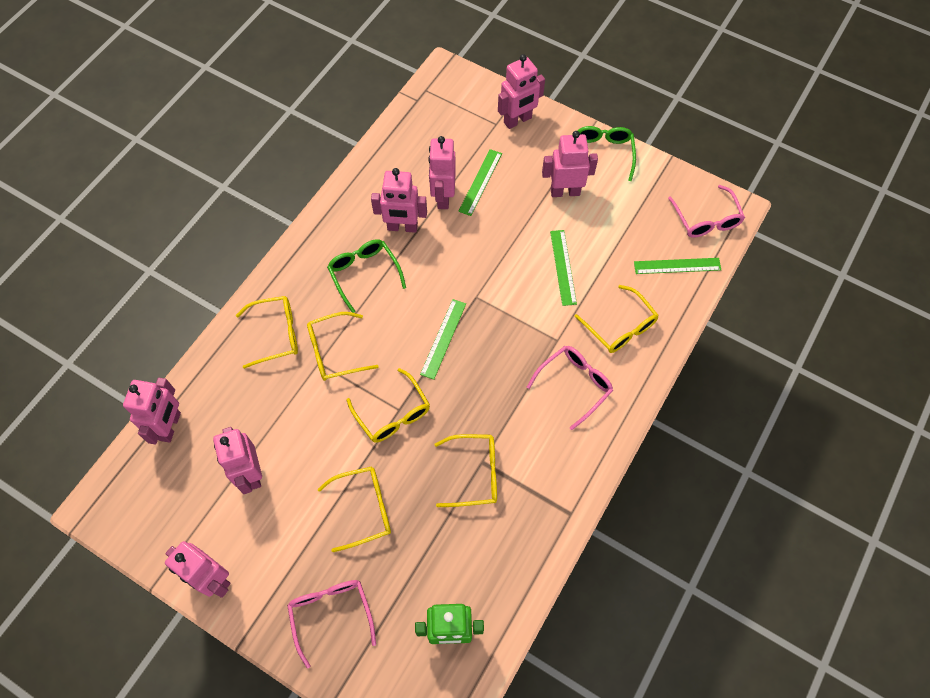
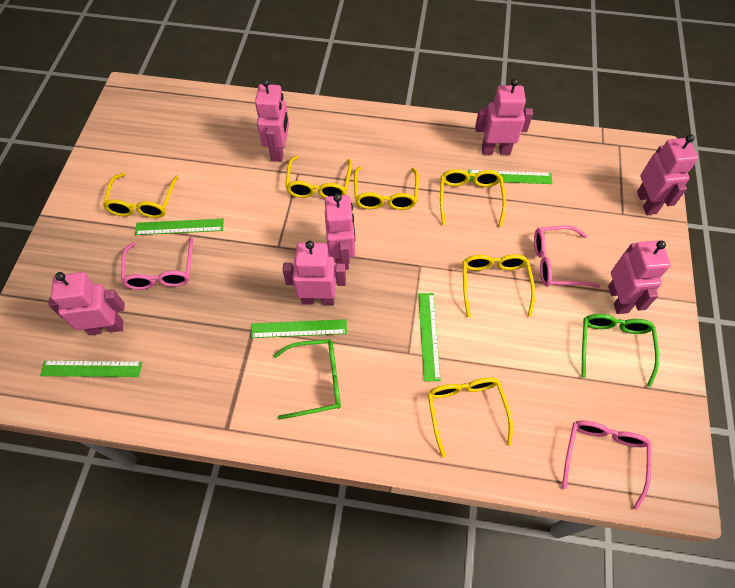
green robot: 1 -> 0
green ruler: 4 -> 5

